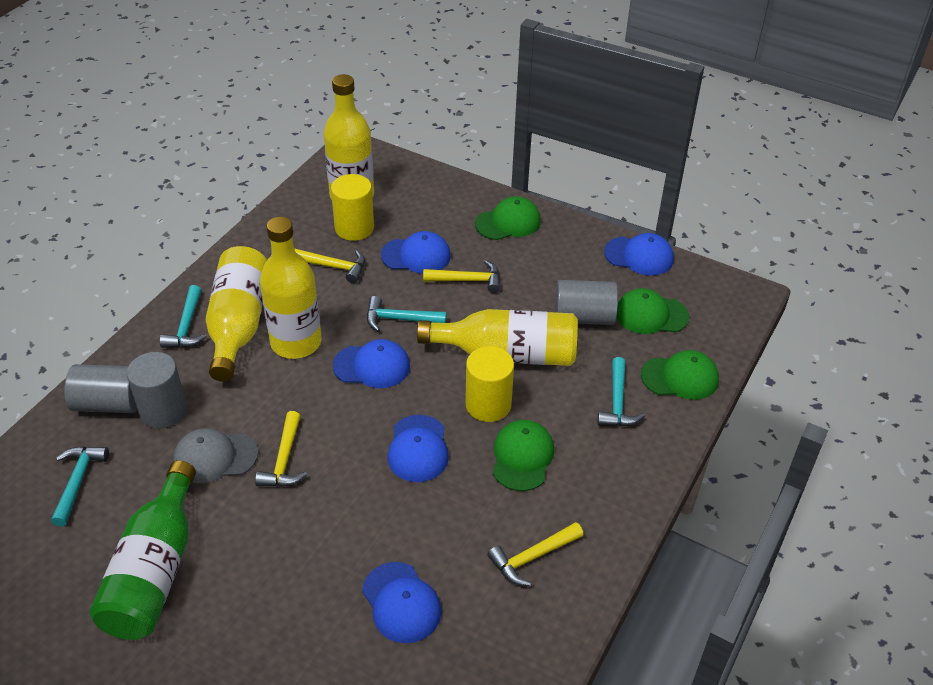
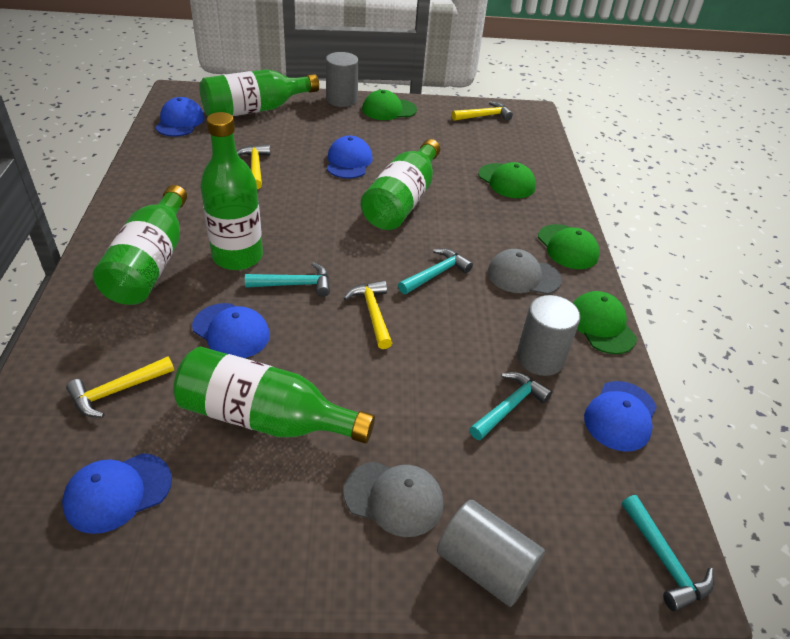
green bottle: 1 -> 5
grey cap: 1 -> 2
yellow bottle: 4 -> 0
yellow cylinder: 2 -> 0

